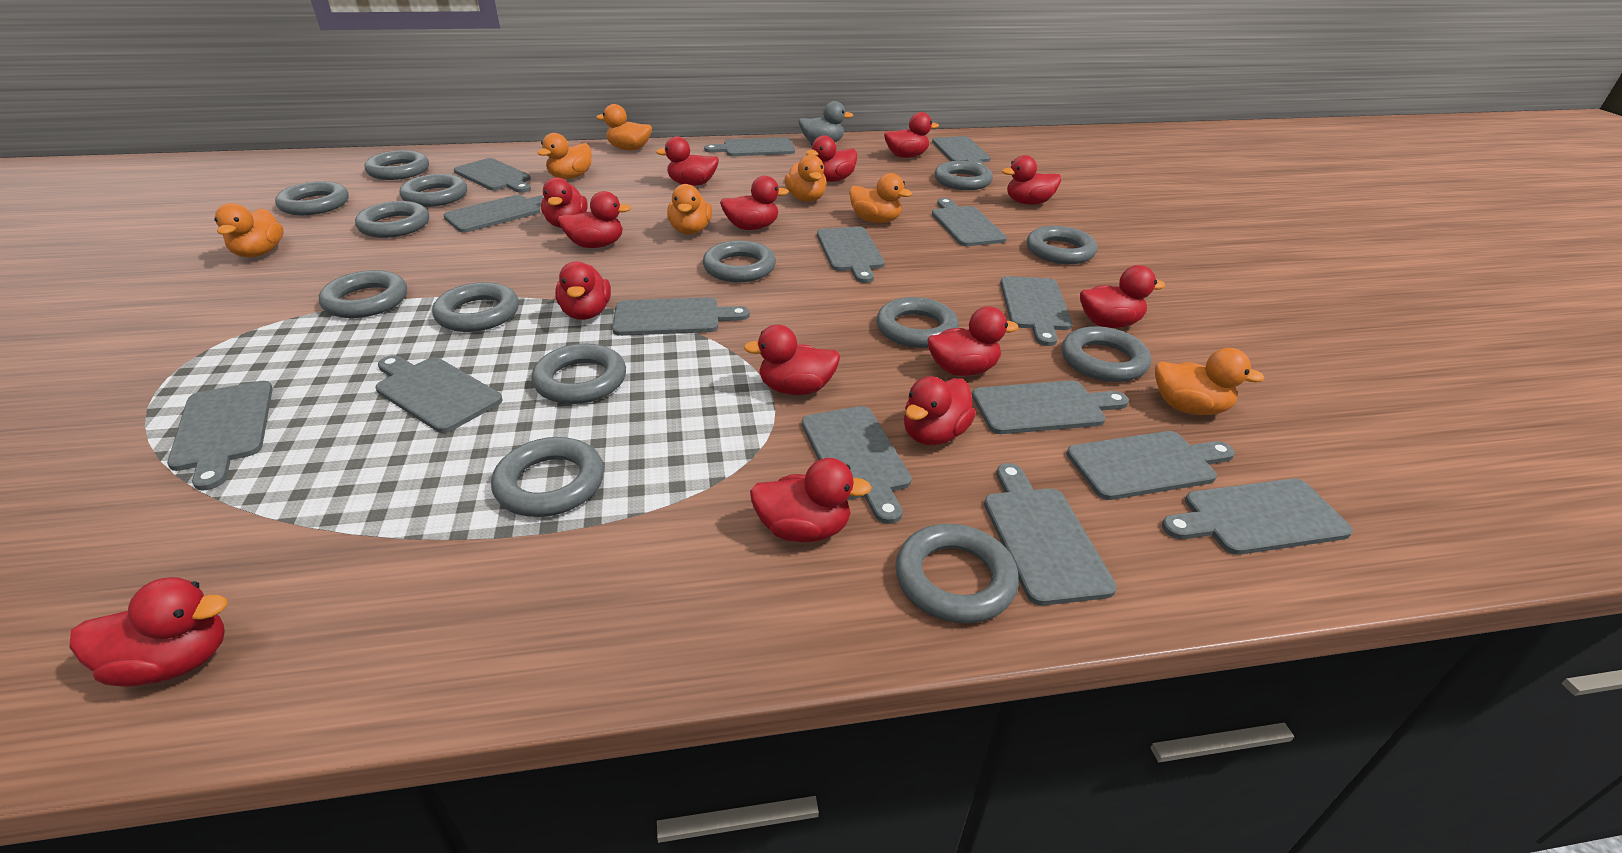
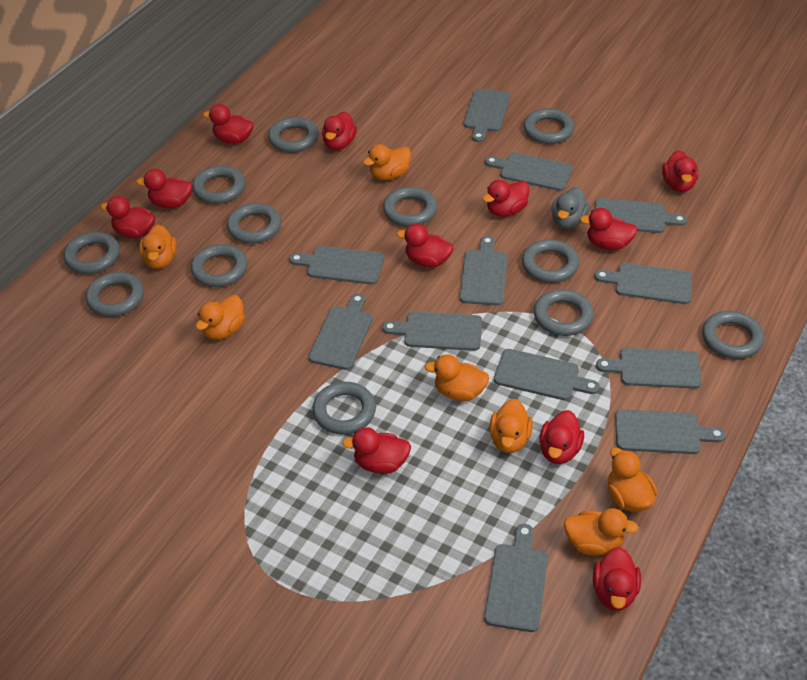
grey cutting board: 15 -> 12
grey ring: 14 -> 12
red duck: 14 -> 11

